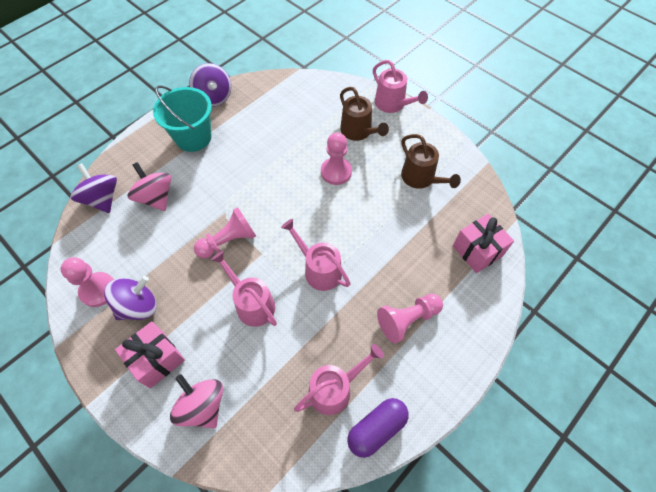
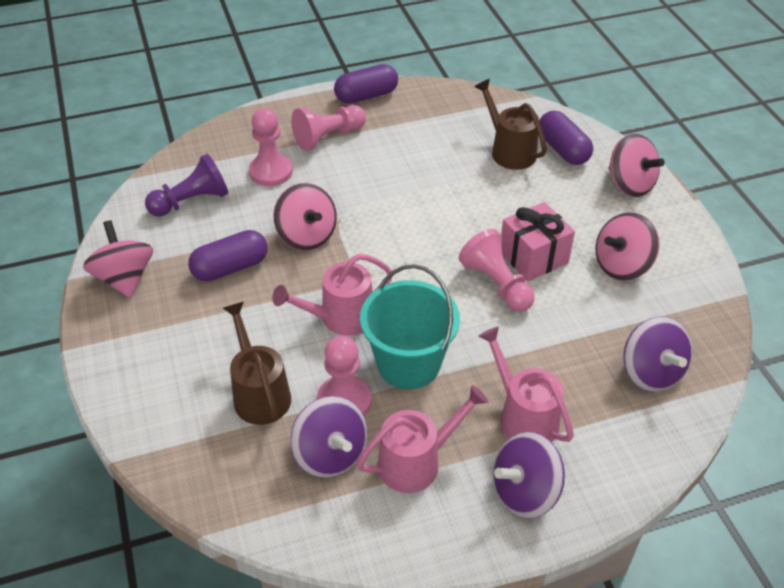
pink gift: 2 -> 1
pink spinning top: 2 -> 4
pink watering can: 4 -> 3
purple capsule: 1 -> 3
purple pawn: 0 -> 1

